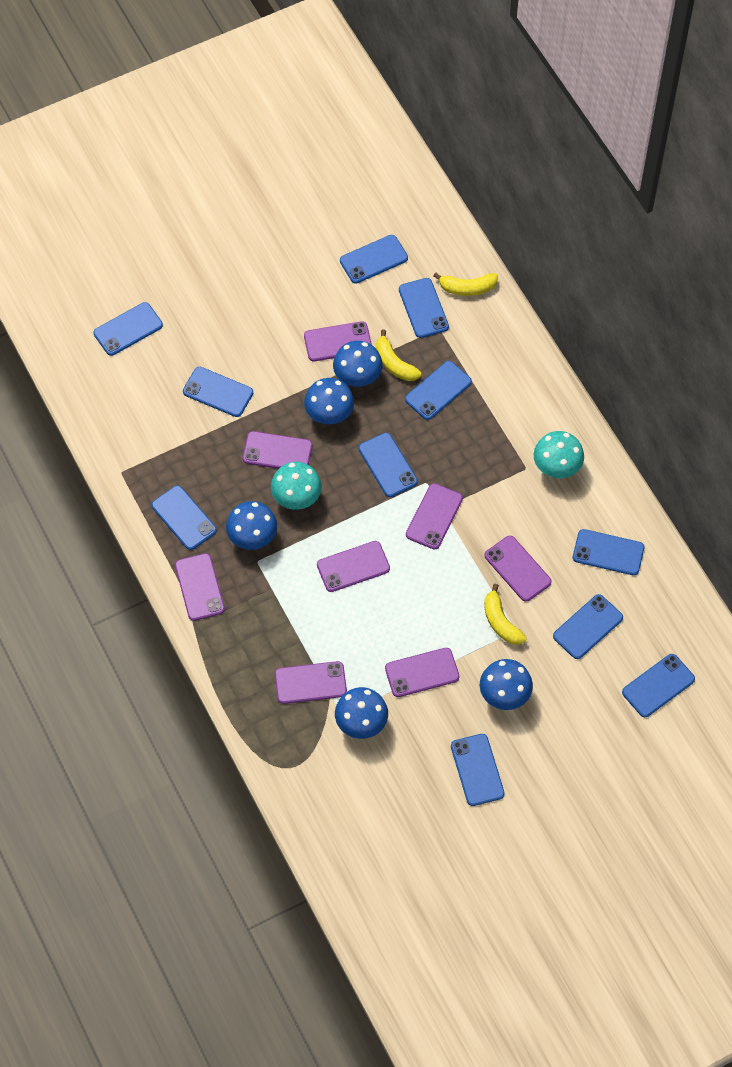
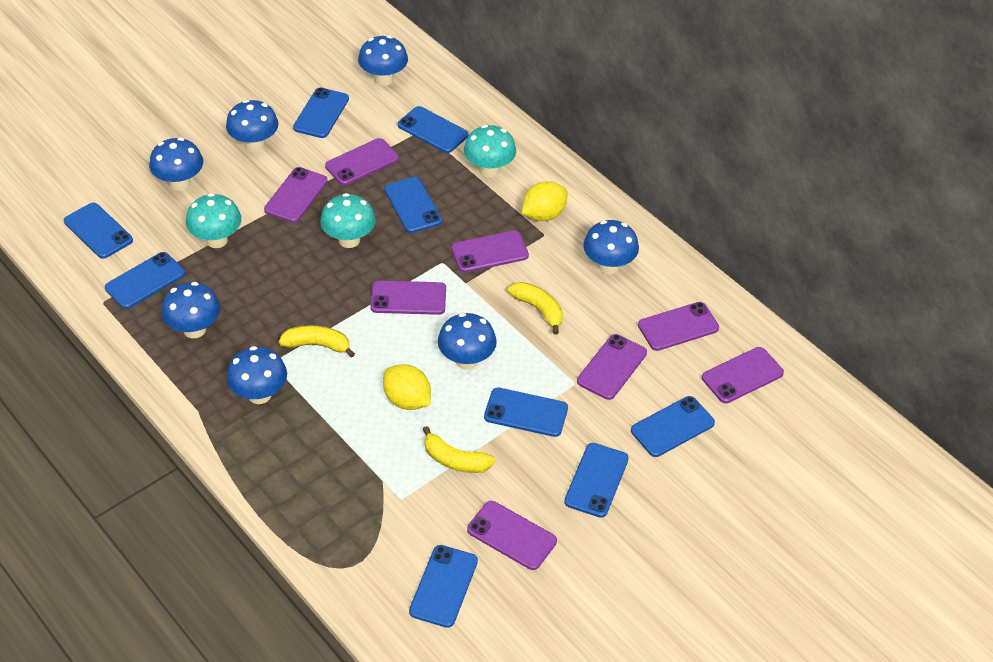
blue mushroom: 5 -> 7
blue phone: 11 -> 9
turquoise mushroom: 2 -> 3
yellow lemon: 0 -> 2

